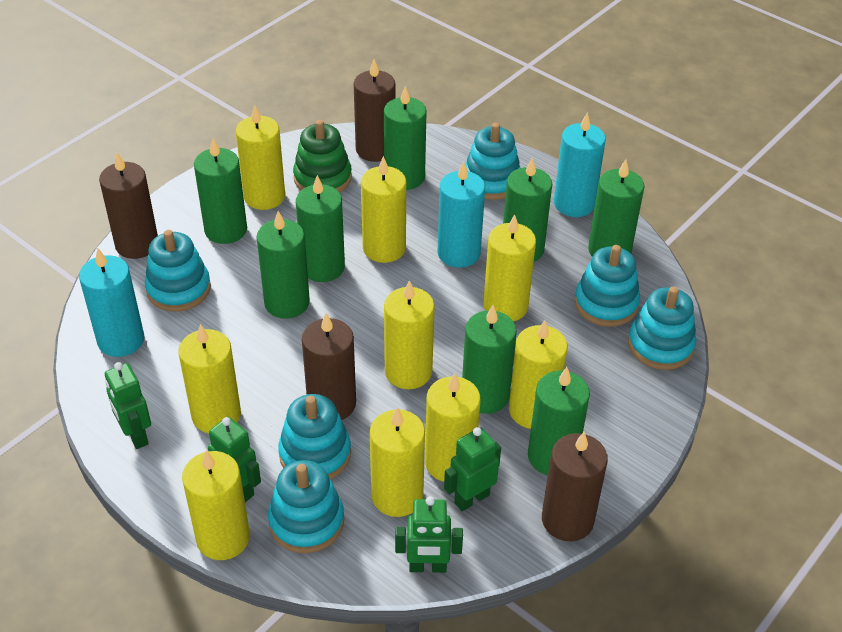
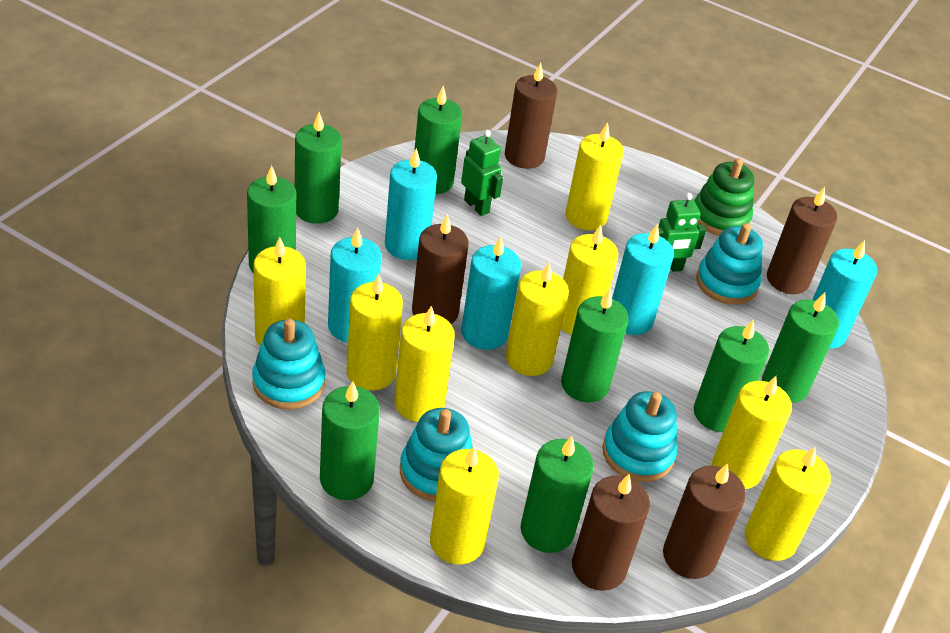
brown candle: 4 -> 5
green robot: 4 -> 2
turquoise candle: 3 -> 5
turquoise stacking toy: 6 -> 4

